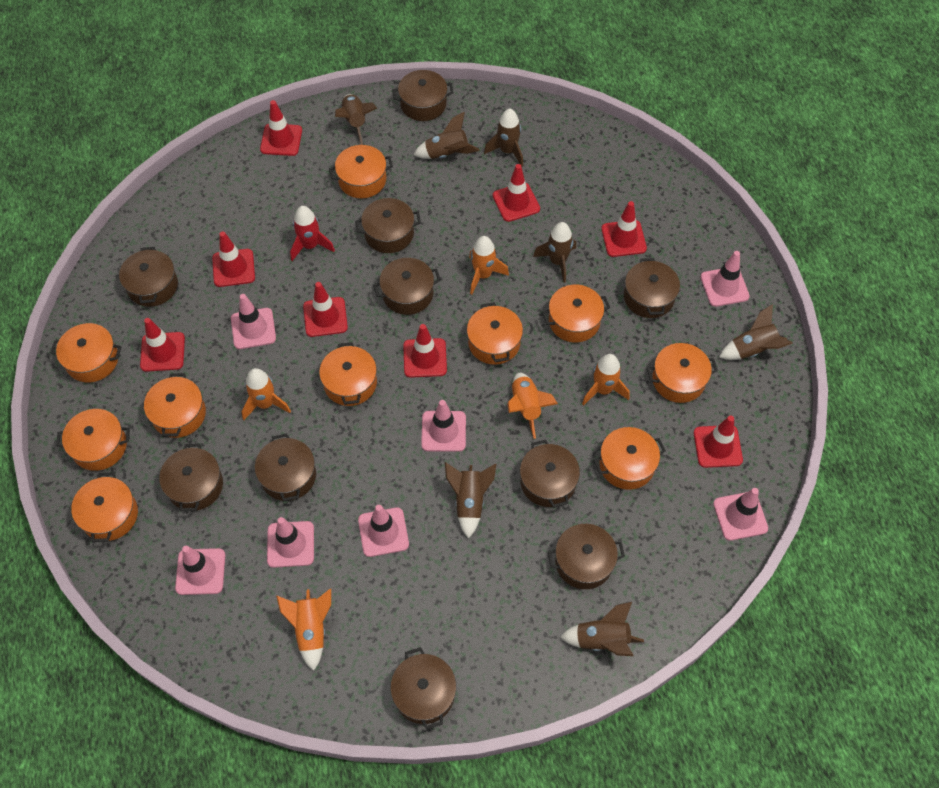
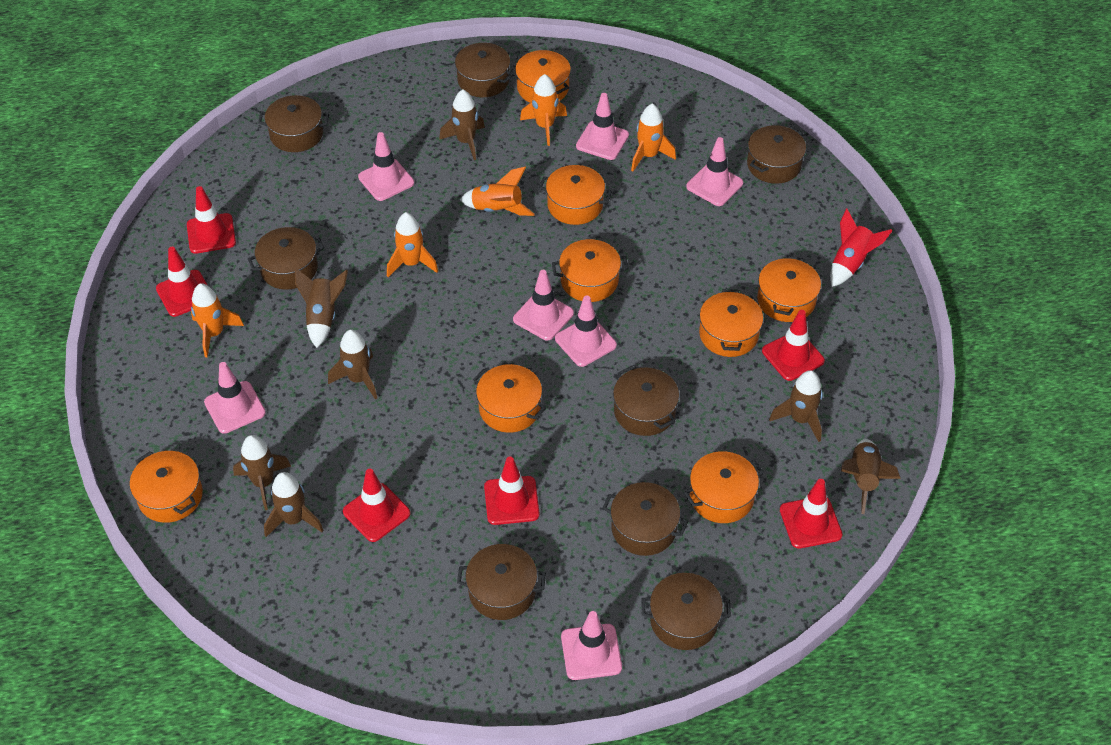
brown pot: 10 -> 8
orange pot: 10 -> 8
red traffic cone: 8 -> 6

